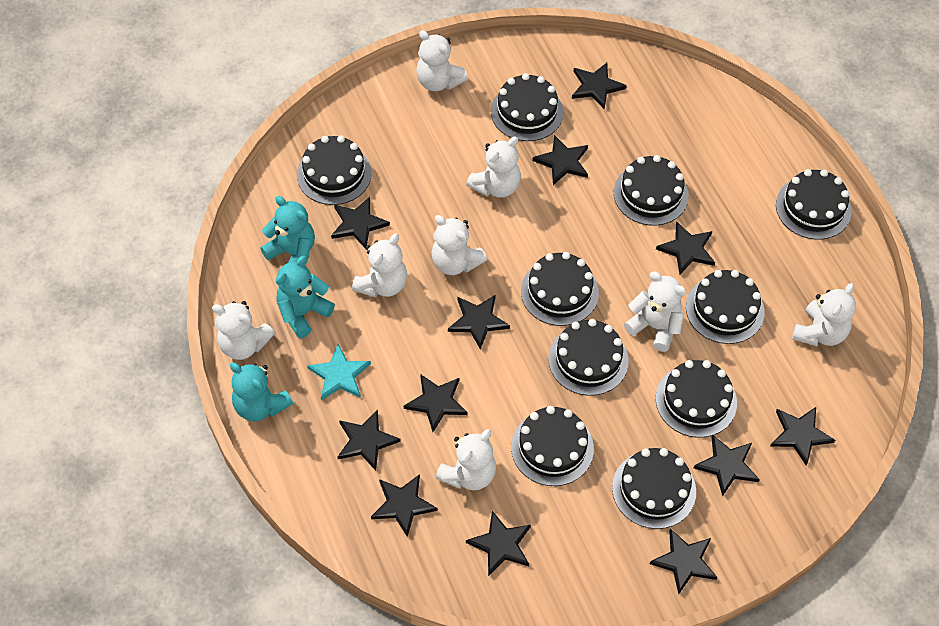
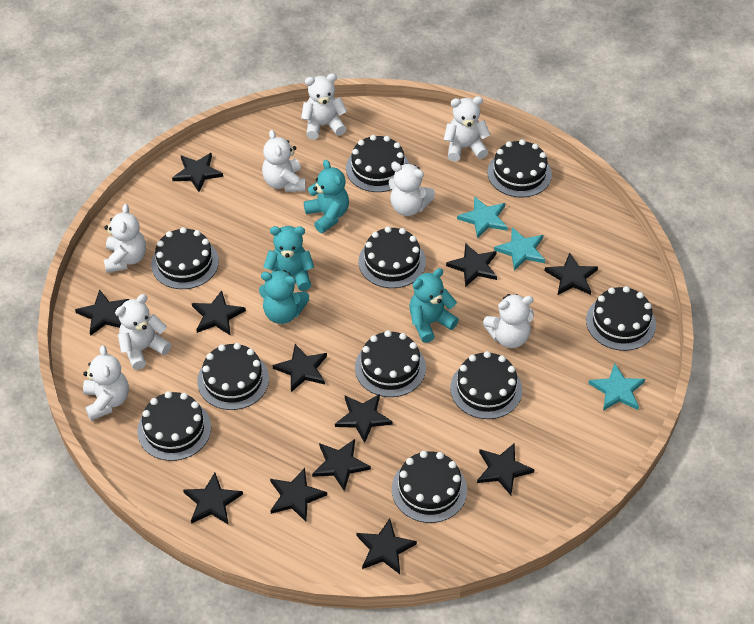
turquoise star: 1 -> 3
turquoise teddy bear: 3 -> 4

